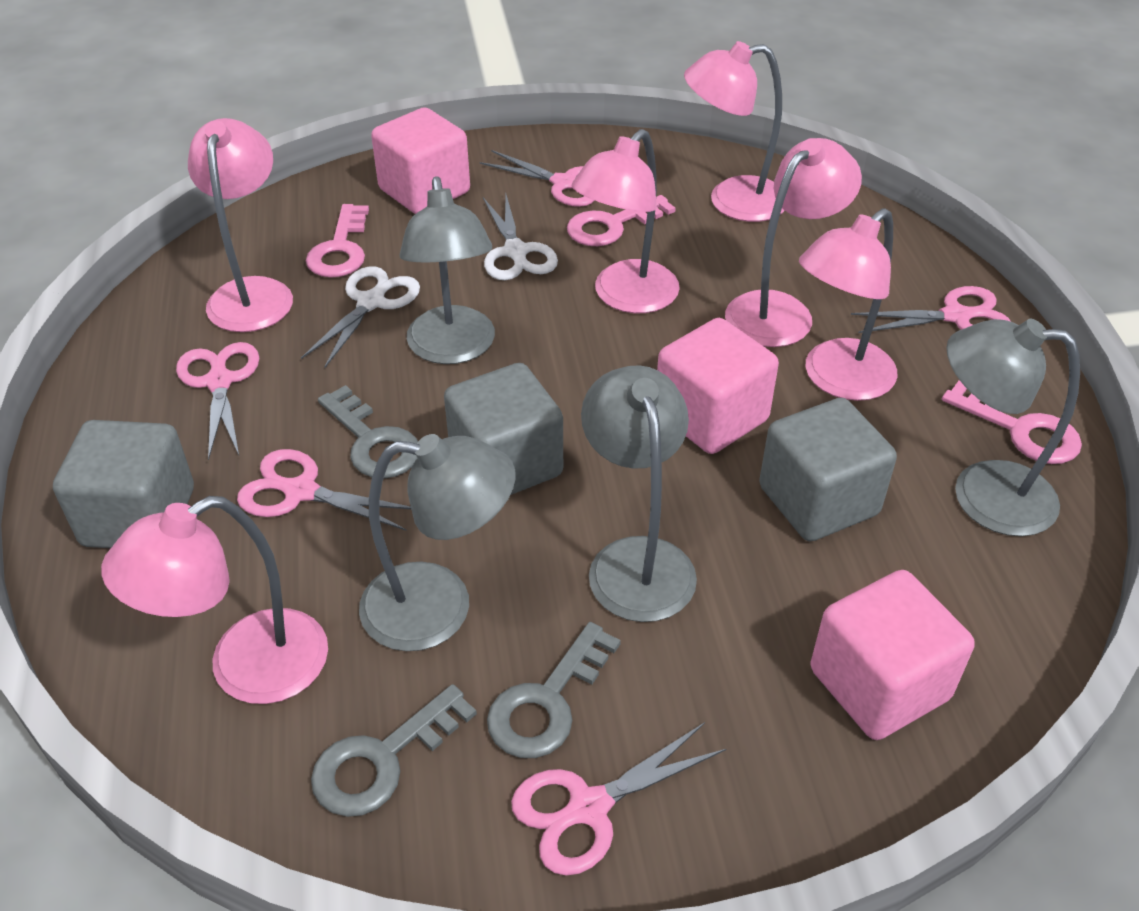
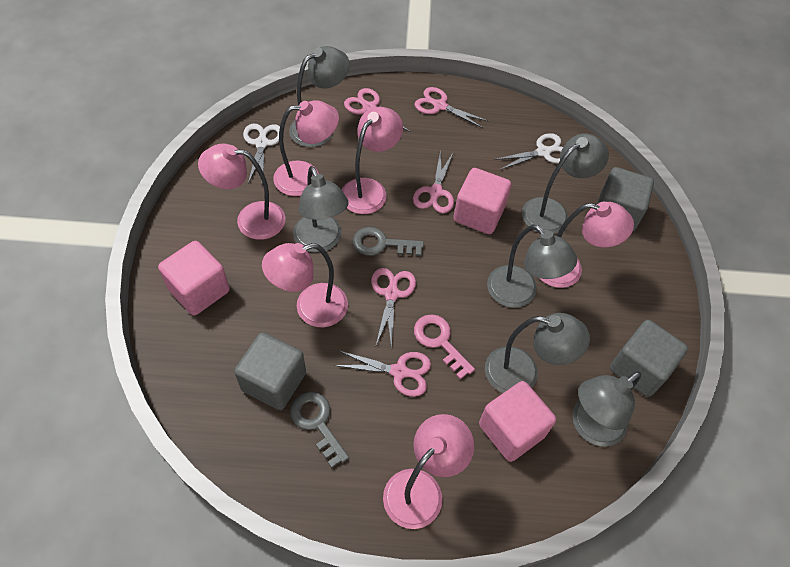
grey key: 3 -> 2
grey lamp: 4 -> 6
pink key: 3 -> 1

